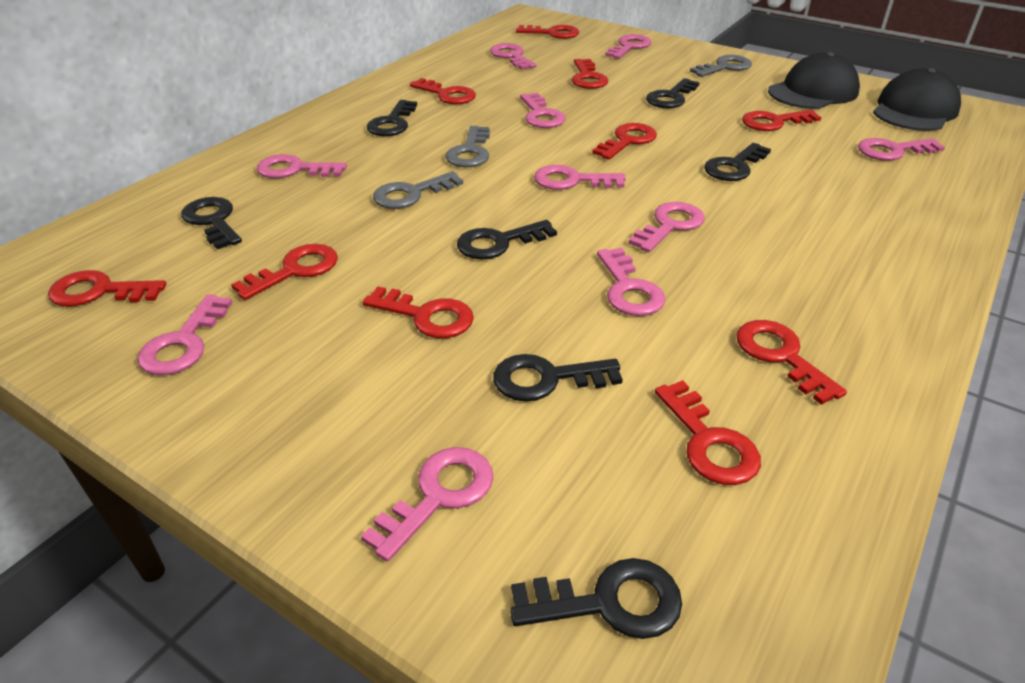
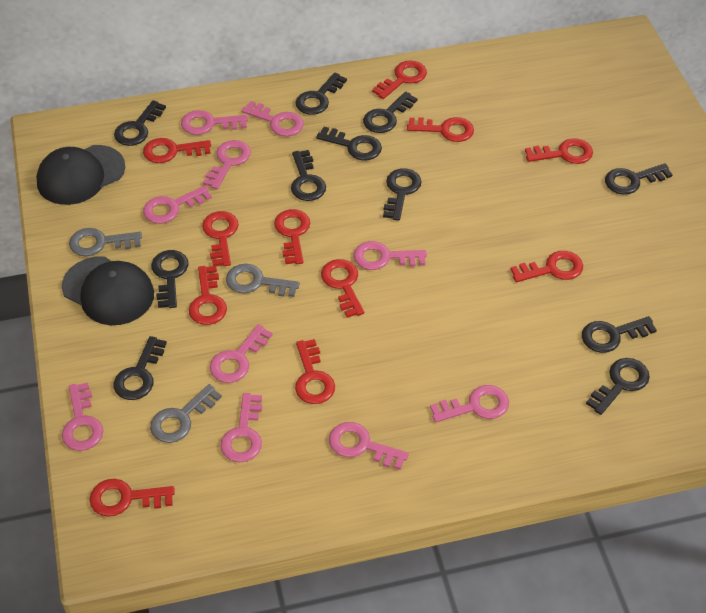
black key: 7 -> 11
red key: 10 -> 11

